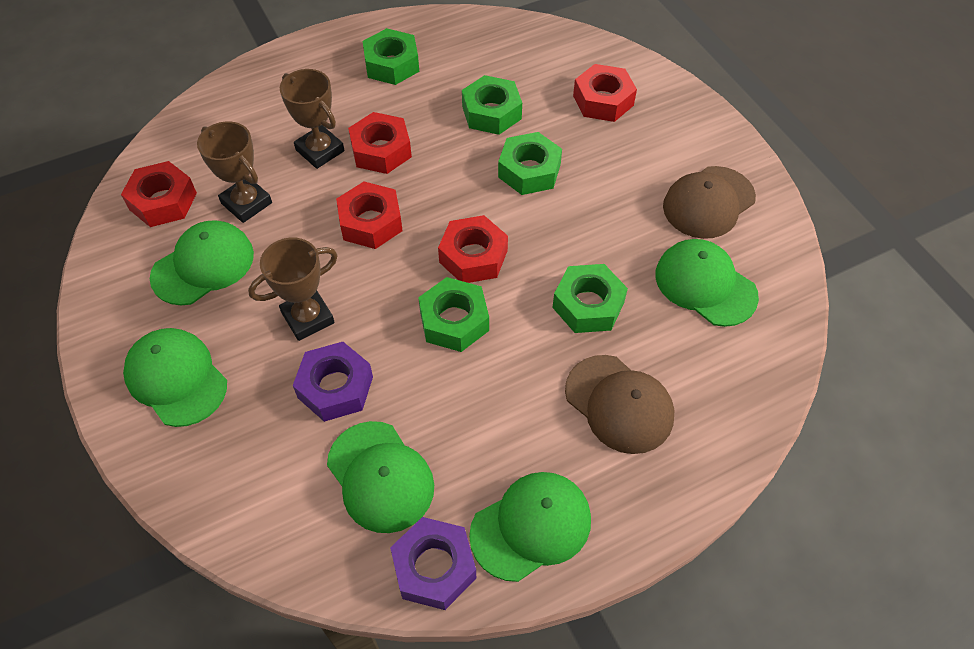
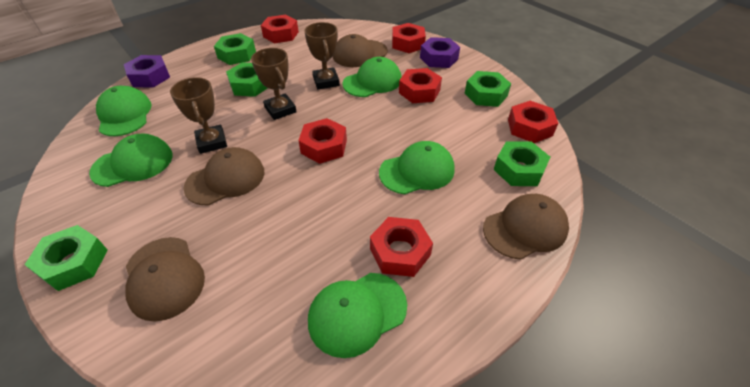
brown cap: 2 -> 4
red nut: 5 -> 6

